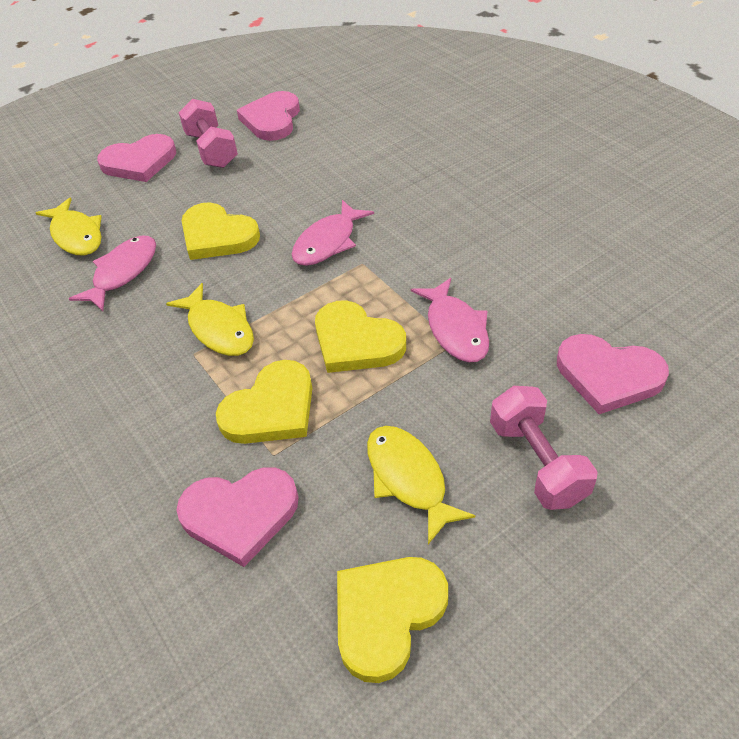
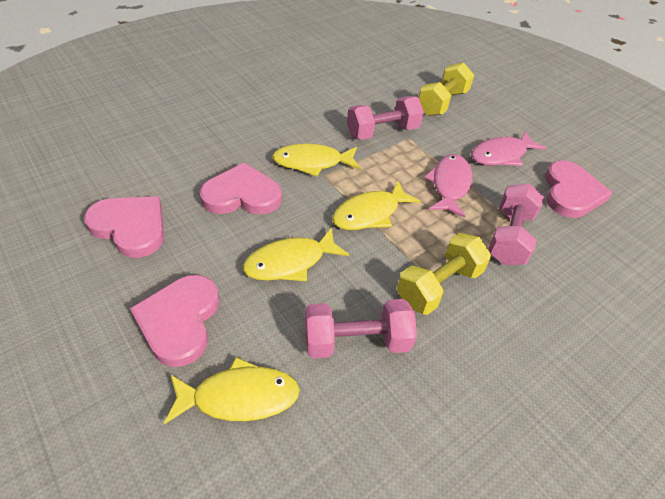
pink dumbbell: 2 -> 3
pink fish: 3 -> 2
yellow dumbbell: 0 -> 2
yellow fish: 3 -> 4
yellow heart: 4 -> 0

